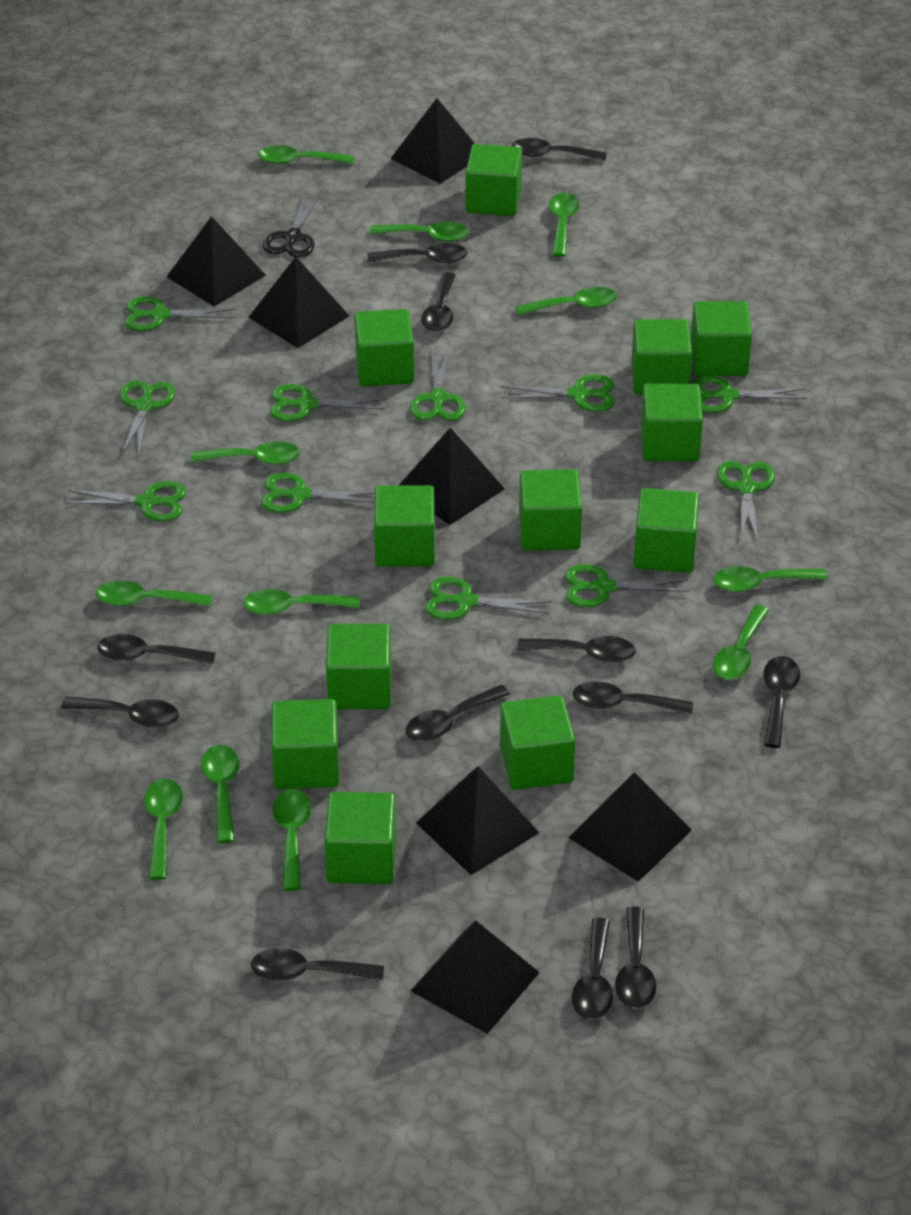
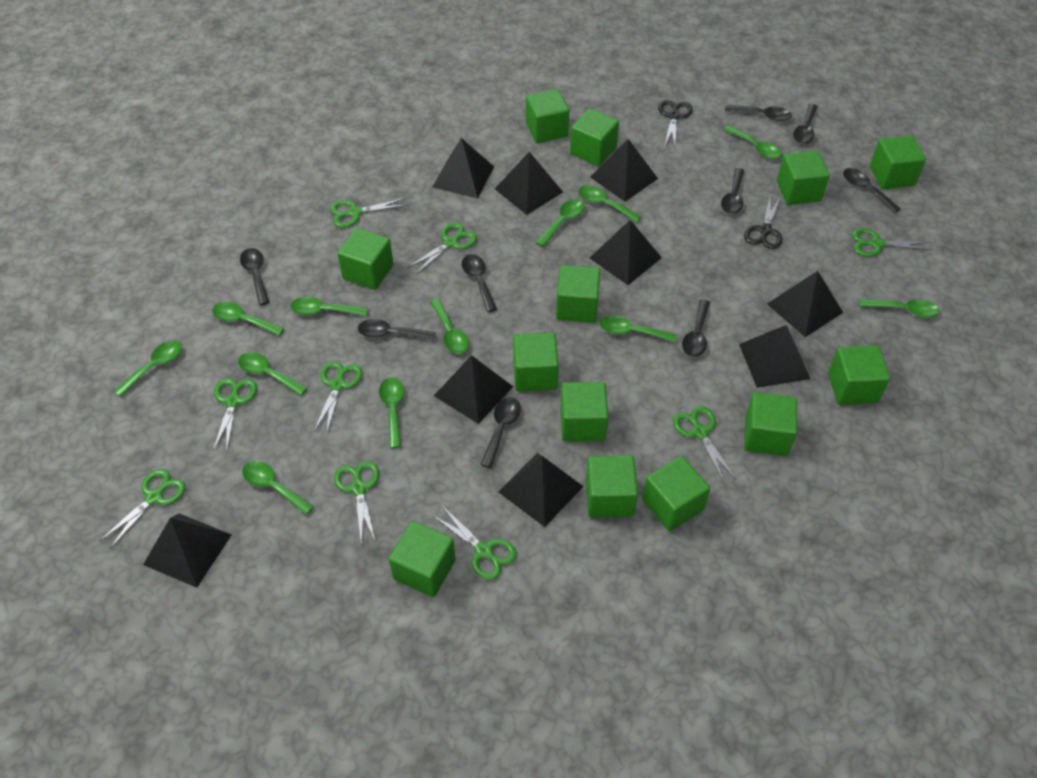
black pyramid: 7 -> 9
black scissors: 1 -> 2
black spoon: 12 -> 9
green cube: 12 -> 13
green scissors: 11 -> 9

